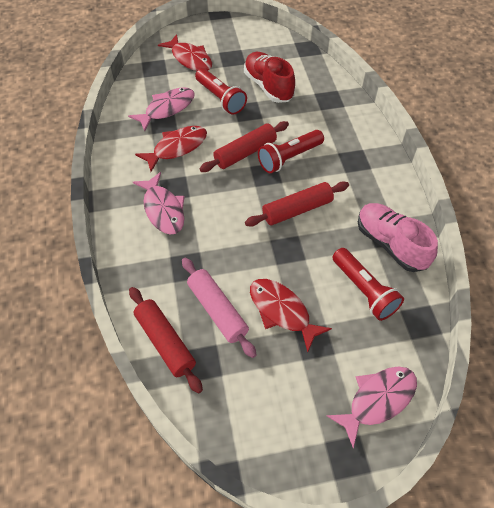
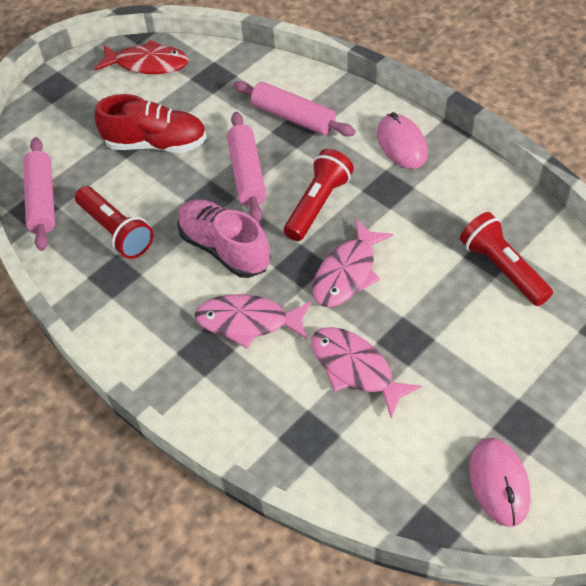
pink mouse: 0 -> 2
pink rolling pin: 1 -> 3
red fish: 3 -> 1
red rolling pin: 3 -> 0

